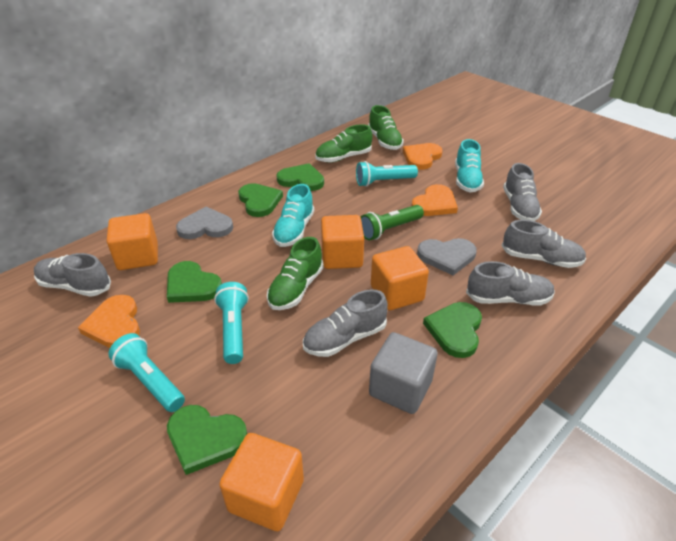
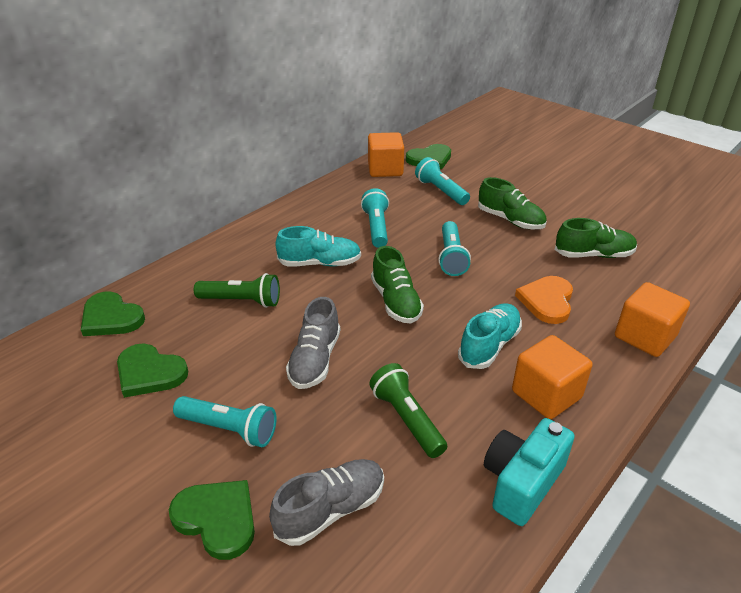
green flashlight: 1 -> 2
green heart: 5 -> 4
grey cube: 1 -> 0
grey heart: 2 -> 0
grey shoe: 5 -> 2
orange cube: 4 -> 3
orange heart: 3 -> 1
turquoise camera: 0 -> 1
turquoise flashlight: 3 -> 4

